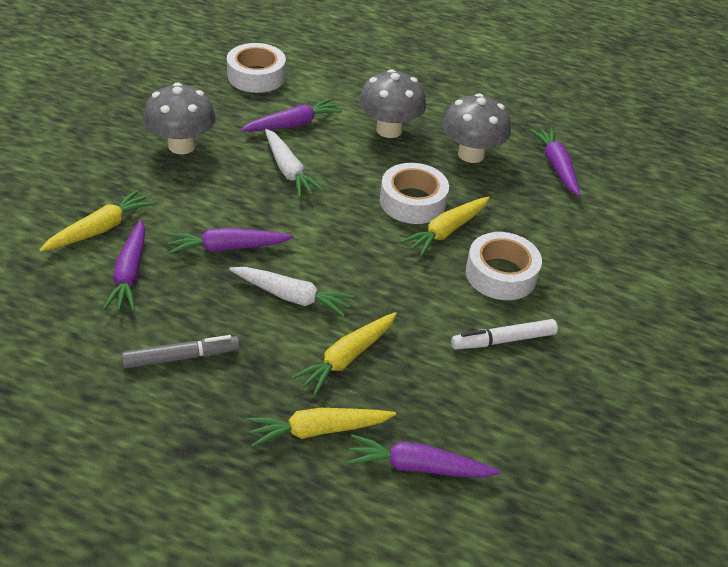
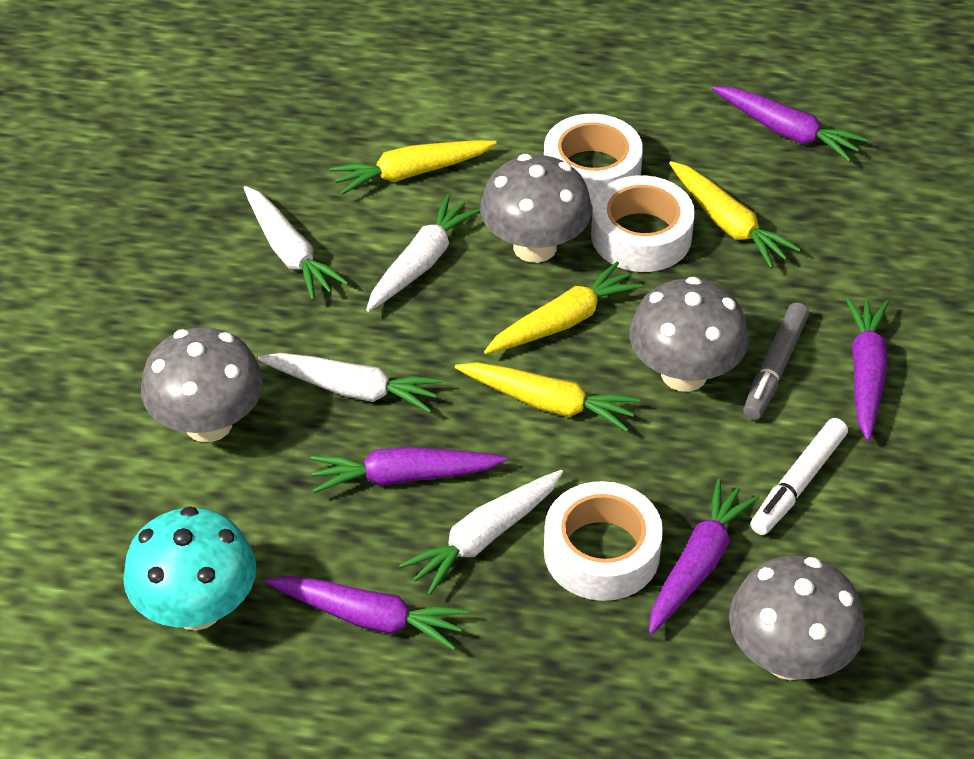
grey mushroom: 3 -> 4
turquoise mushroom: 0 -> 1
white carrot: 2 -> 4

